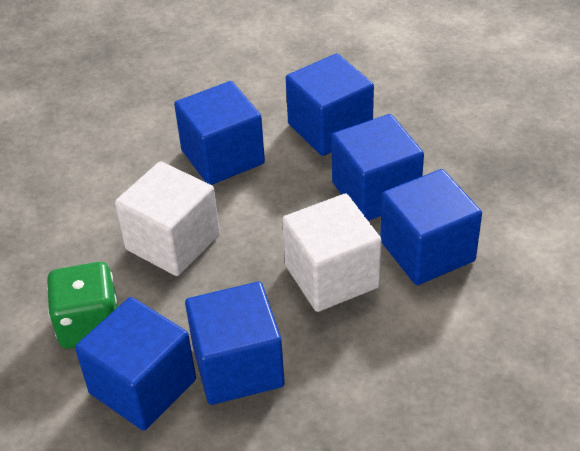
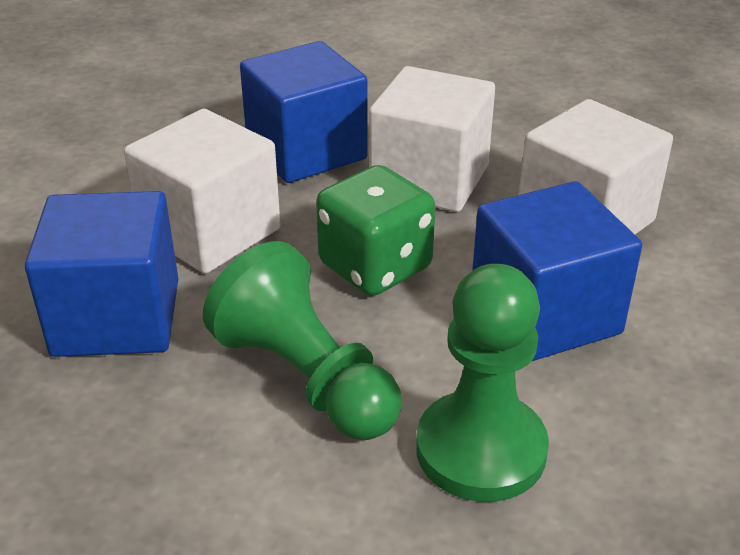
blue cube: 6 -> 3
green pawn: 0 -> 2
white cube: 2 -> 3

